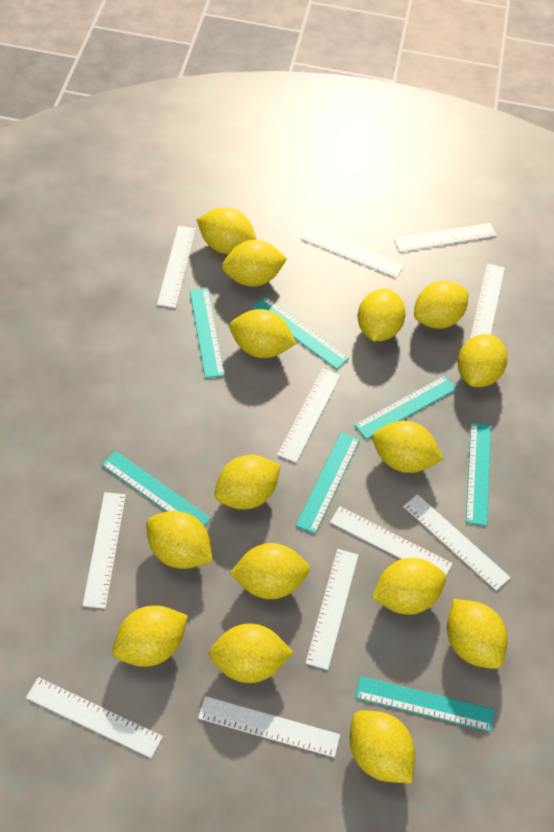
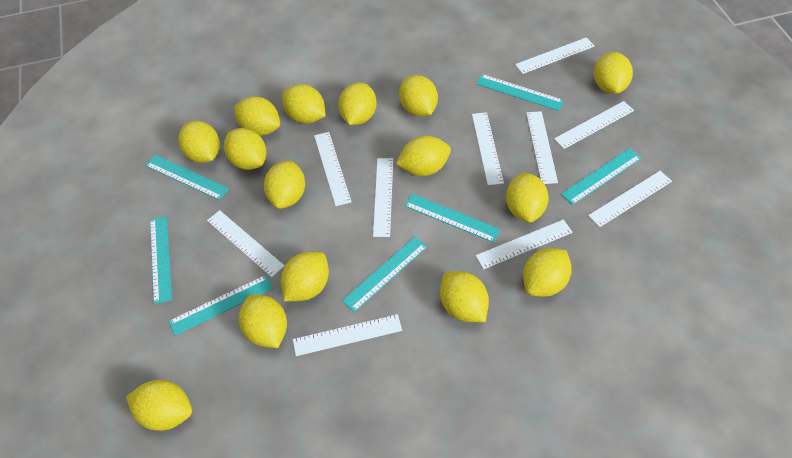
white ruler: 11 -> 10

